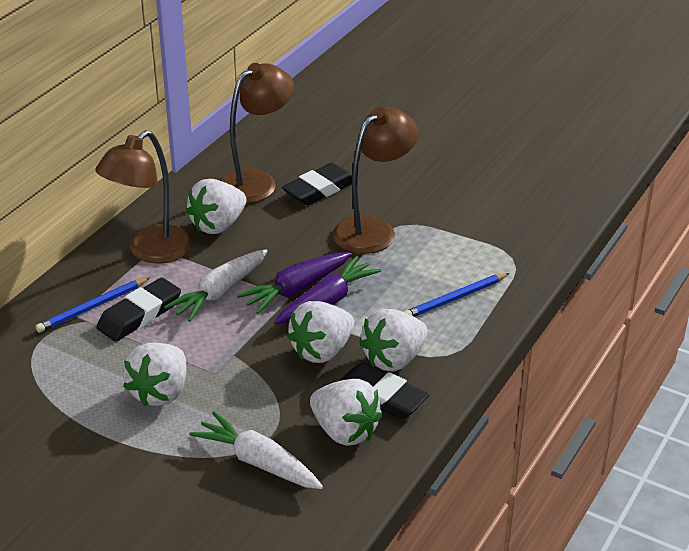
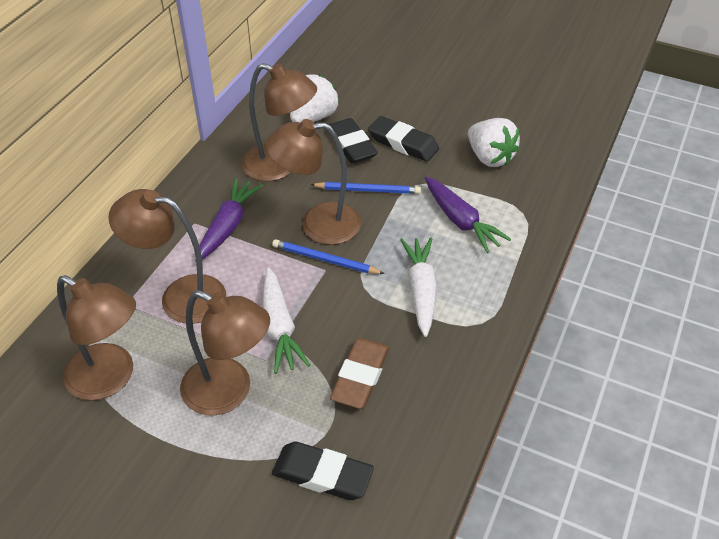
brown eraser: 0 -> 1
brown lamp: 3 -> 5
white strawberry: 5 -> 2

